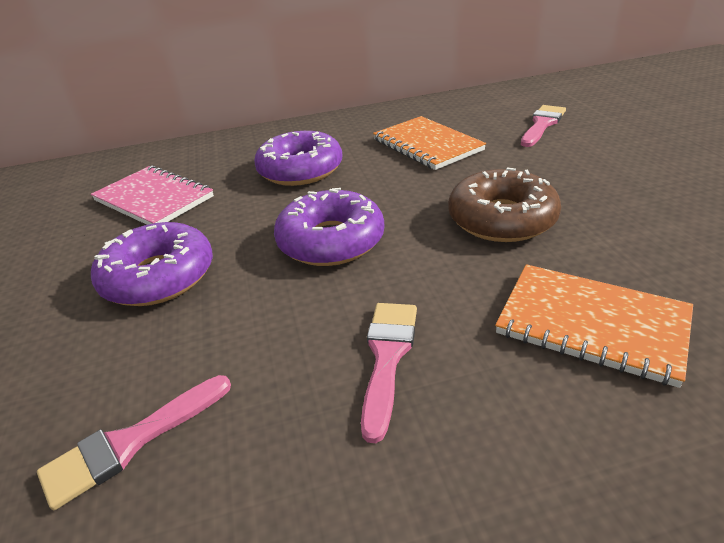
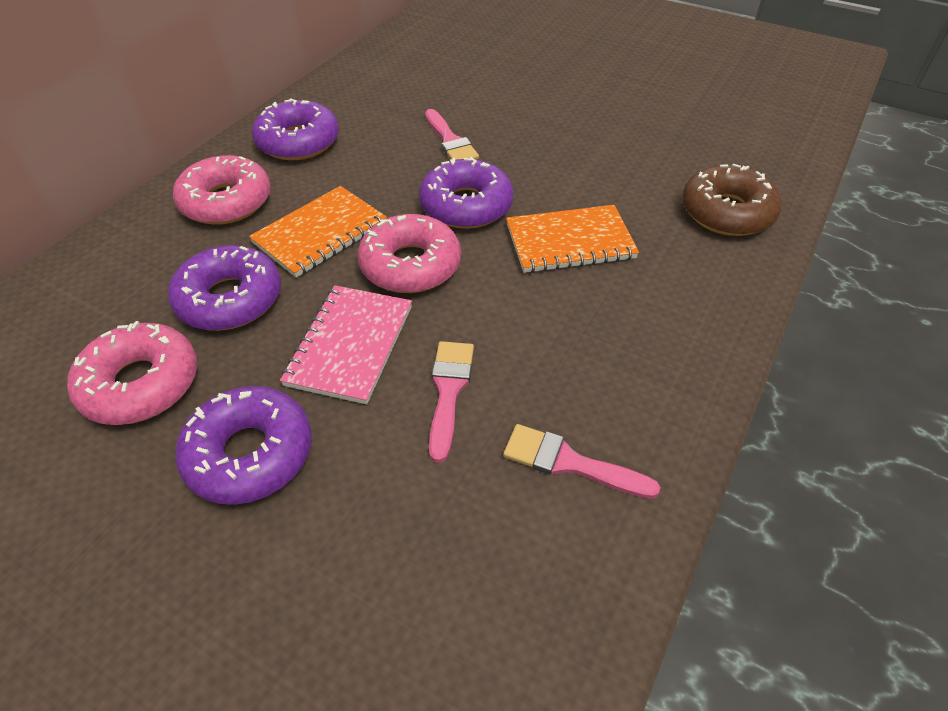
pink donut: 0 -> 3
purple donut: 3 -> 4

